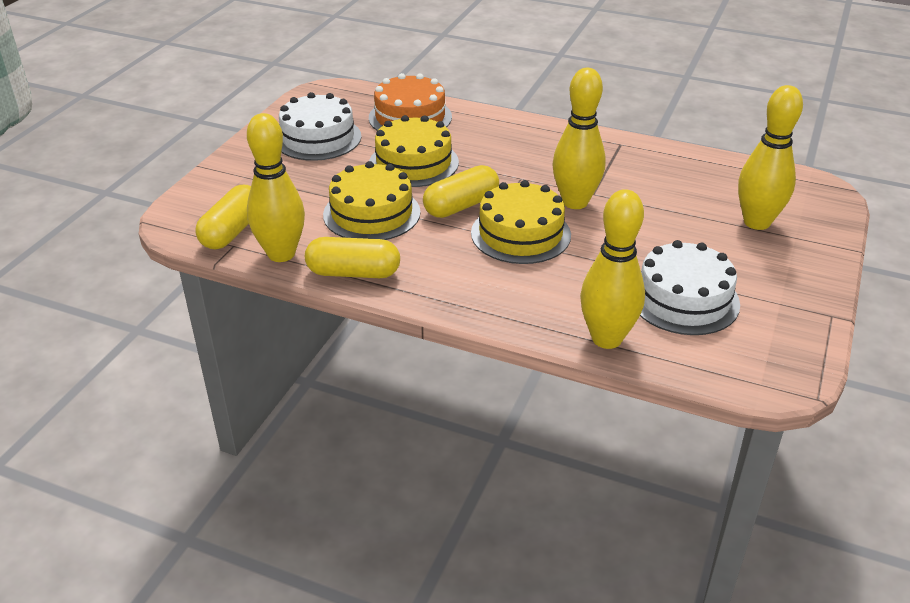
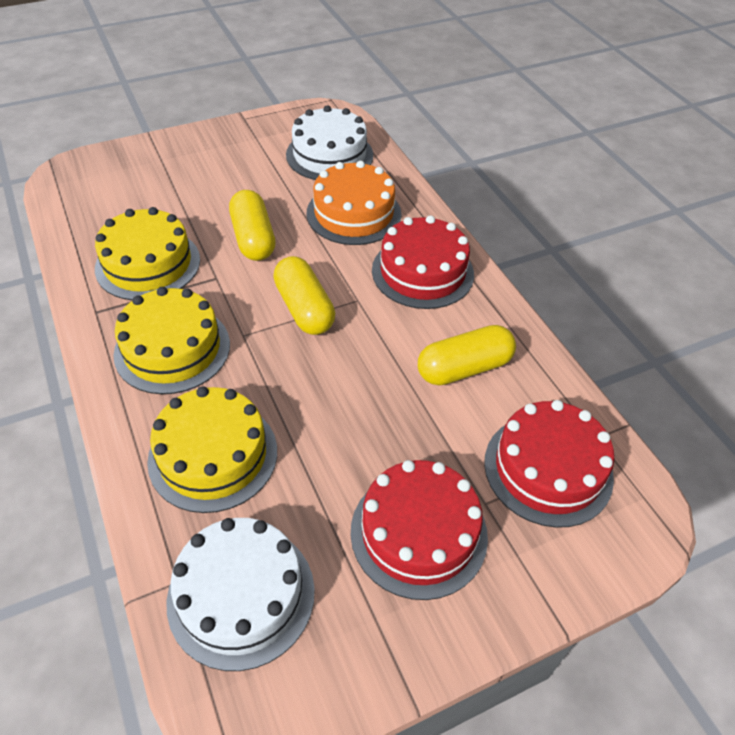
red cake: 0 -> 3
yellow bowling pin: 4 -> 0

